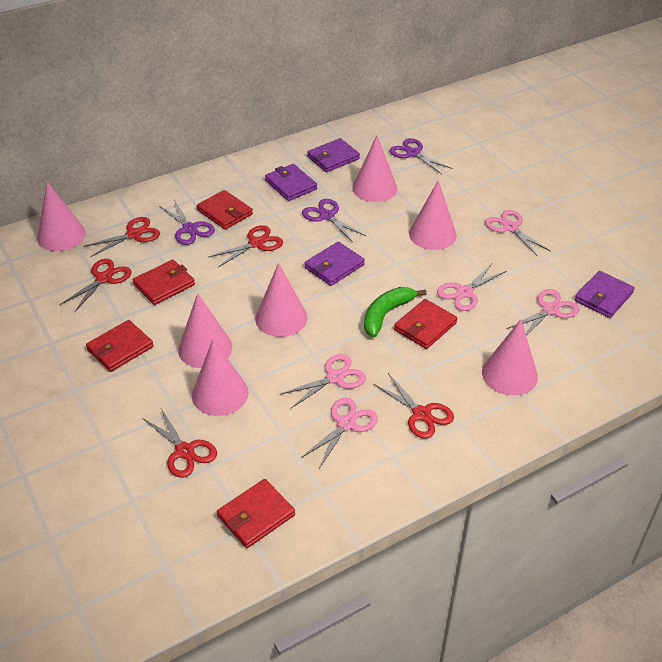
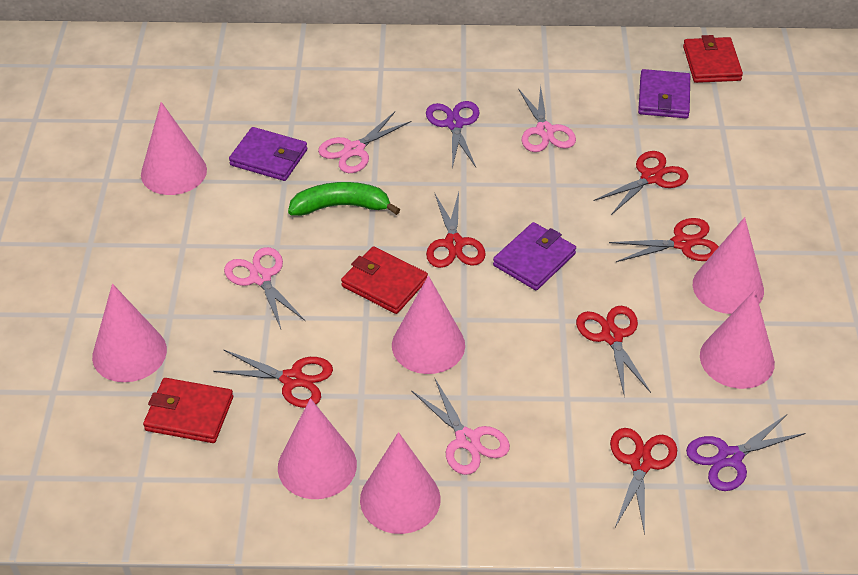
pink scissors: 5 -> 4
purple scissors: 3 -> 2
purple wallet: 4 -> 3
red scissors: 5 -> 6
red wallet: 5 -> 3

